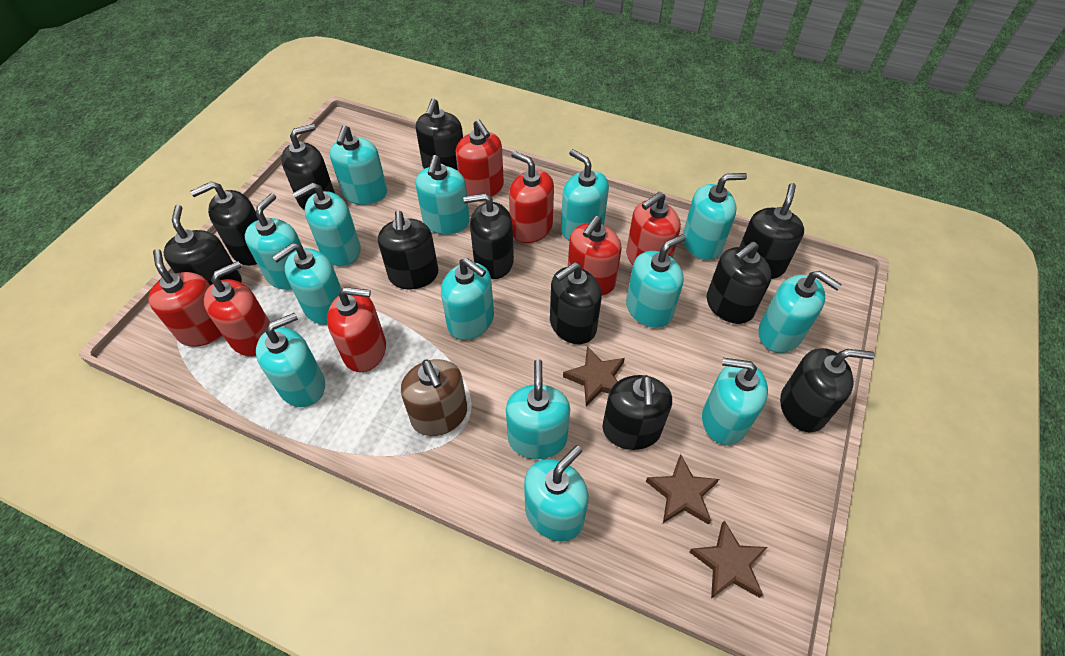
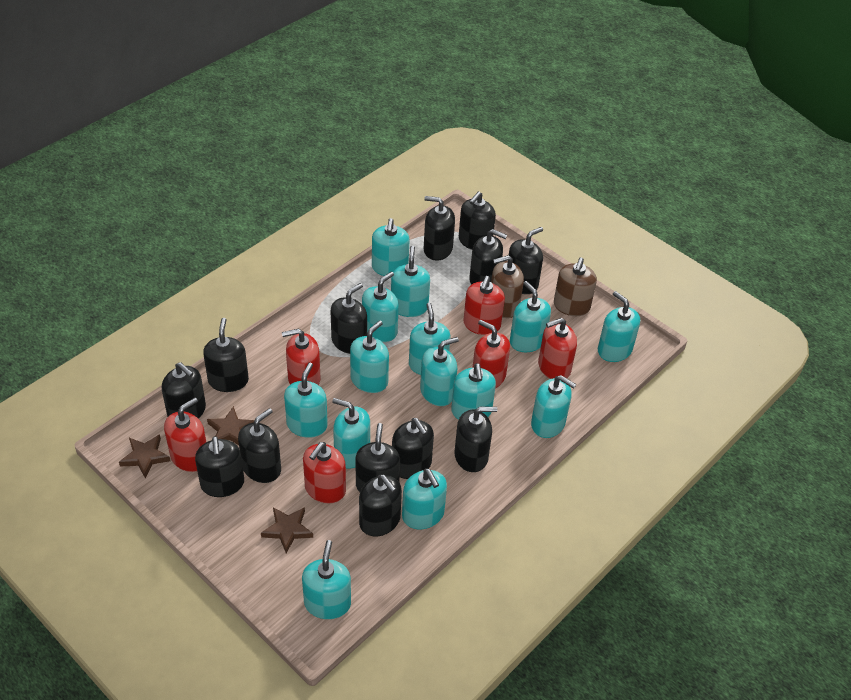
black soap dispenser: 11 -> 13
brown soap dispenser: 1 -> 2
red soap dispenser: 7 -> 6

